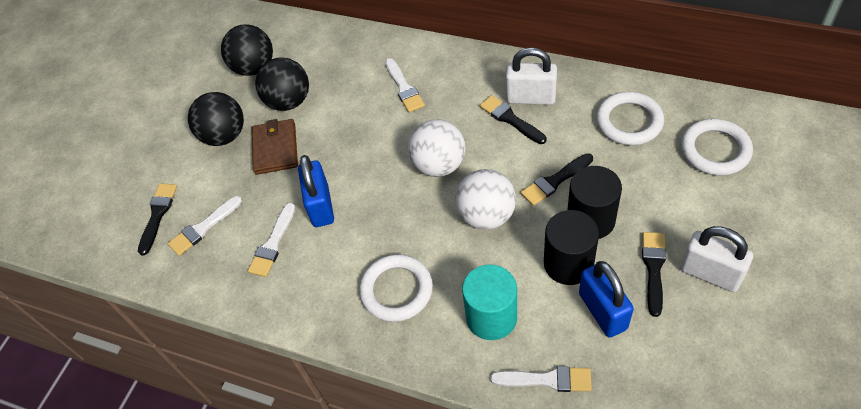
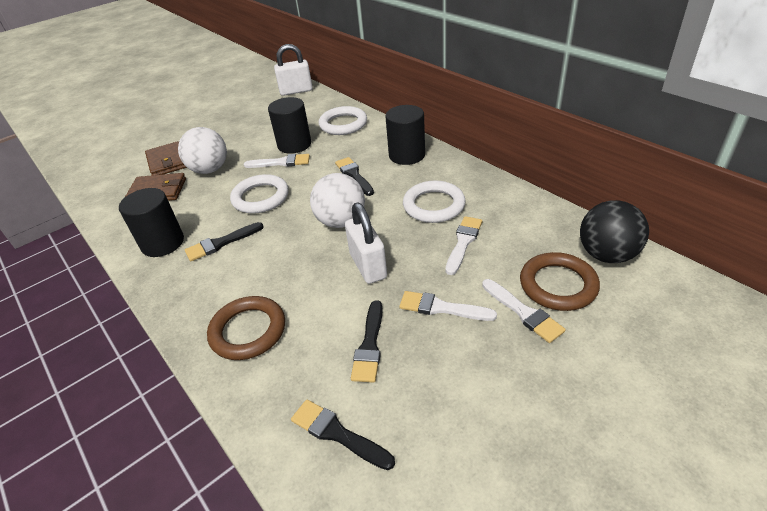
black ball: 3 -> 1
black cylinder: 2 -> 3
blue padlock: 2 -> 0
brown ring: 0 -> 2
brown wallet: 1 -> 2
turquoise cylinder: 1 -> 0

